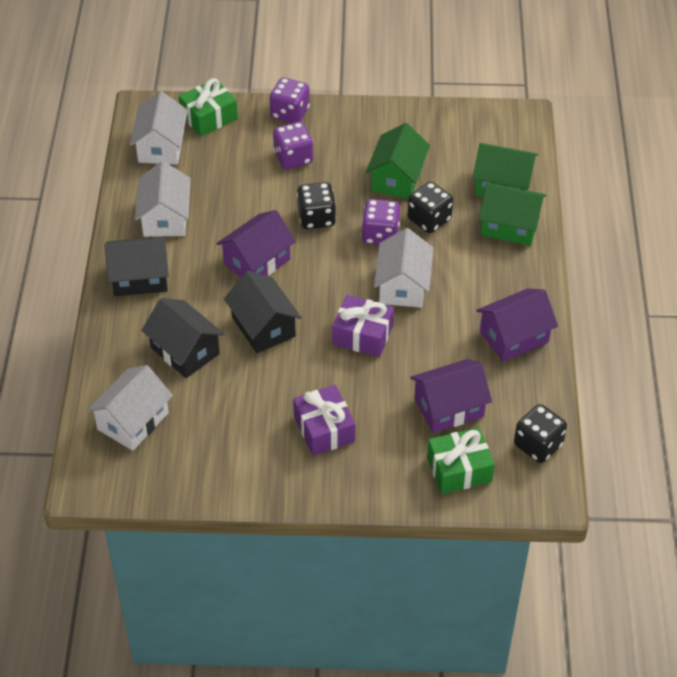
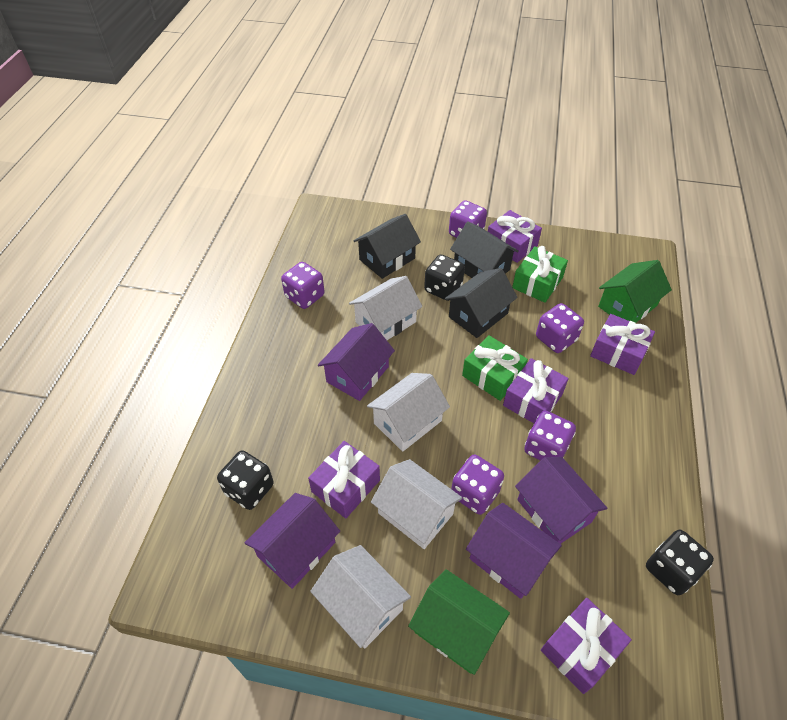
green house: 3 -> 2
purple dice: 3 -> 5
purple gift: 2 -> 5
purple house: 3 -> 4

